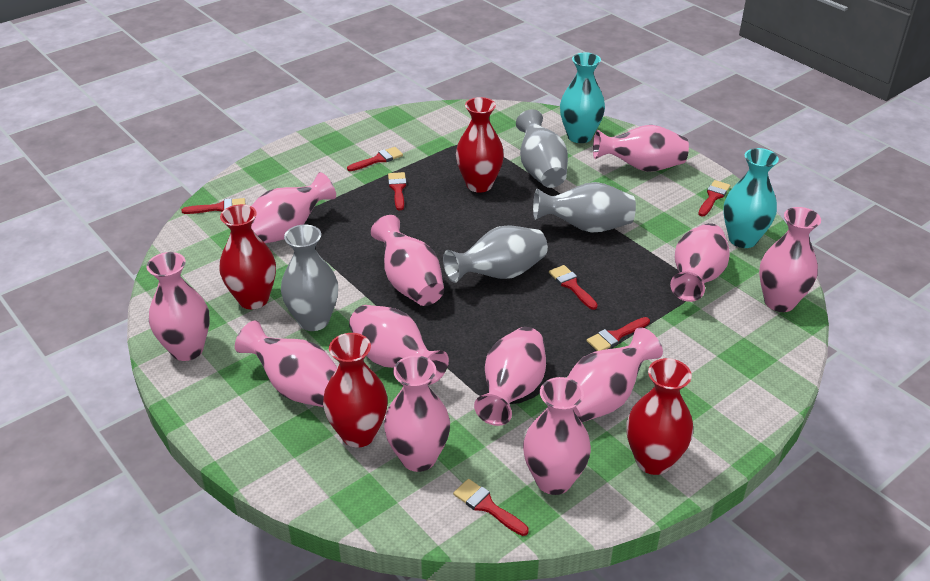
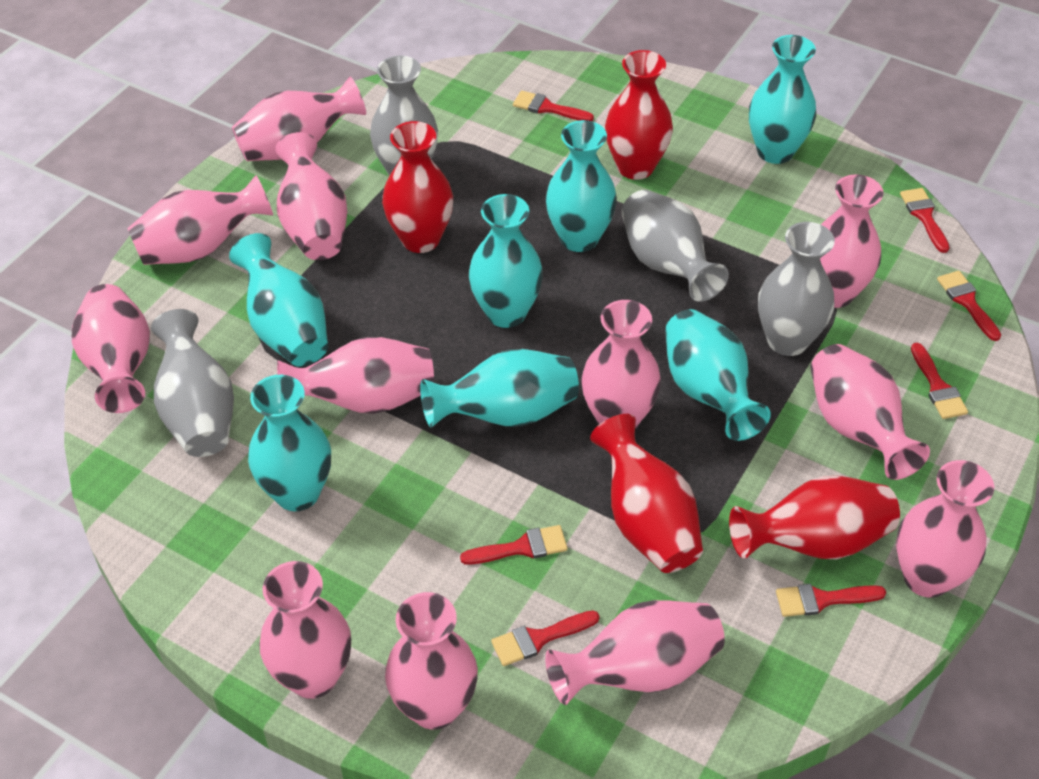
turquoise vase: 2 -> 7

